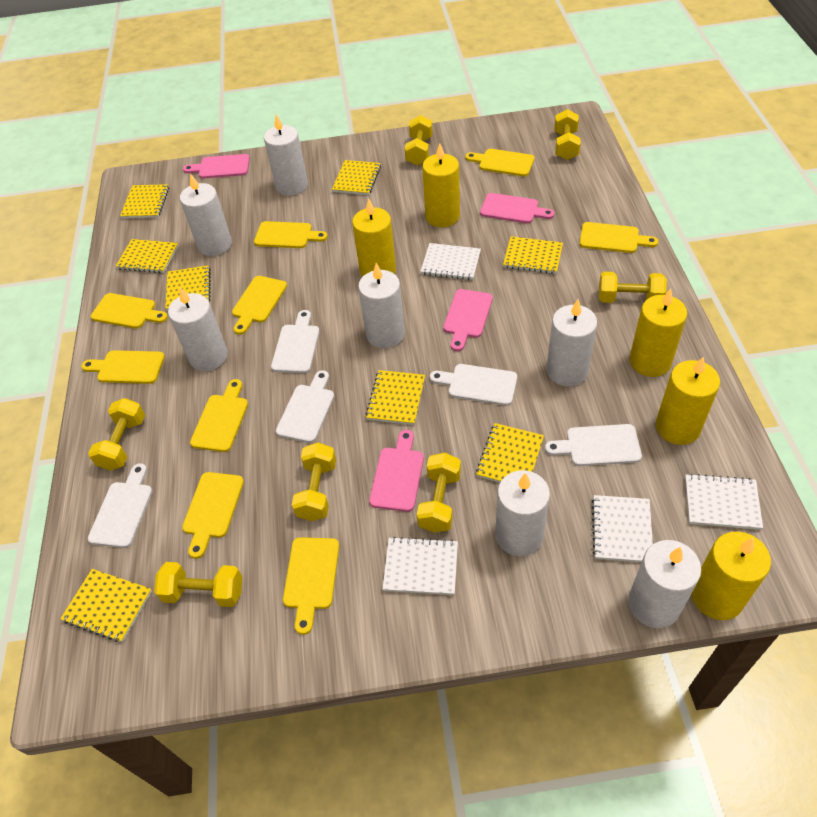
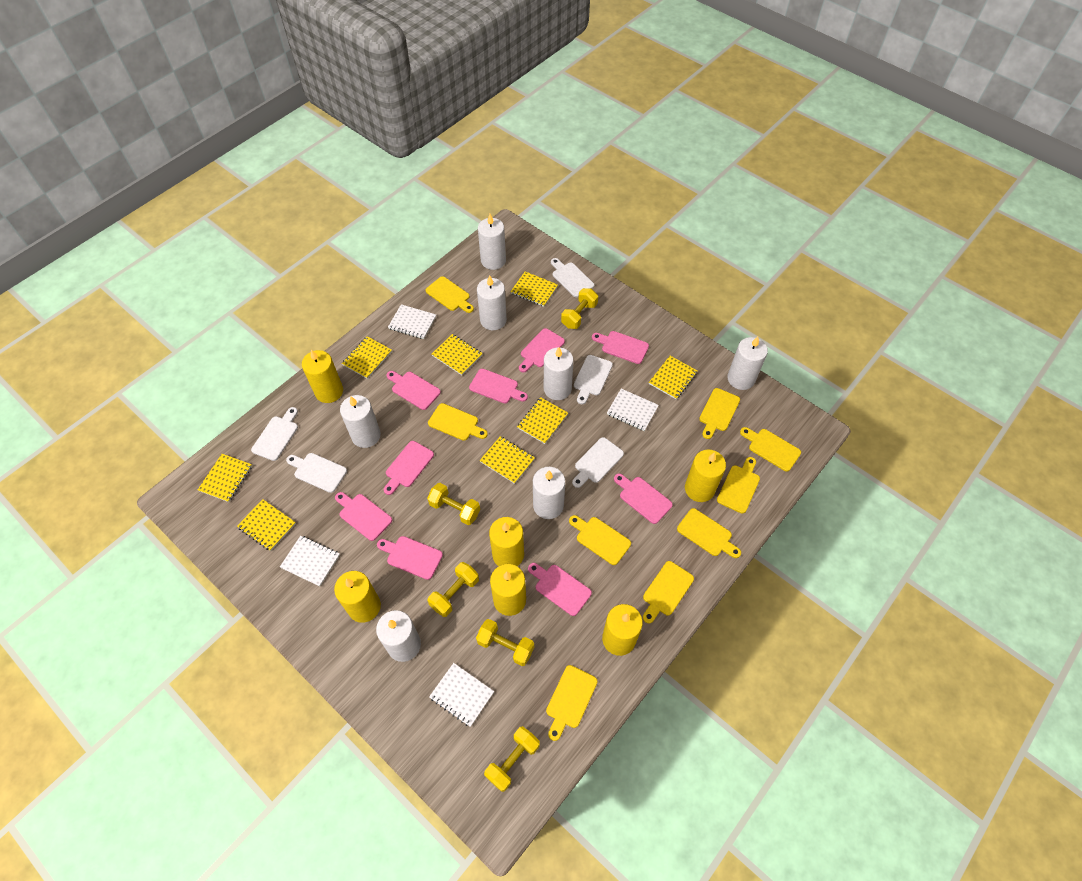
pink cutting board: 4 -> 9
yellow candle: 5 -> 6
yellow dumbbell: 7 -> 5

